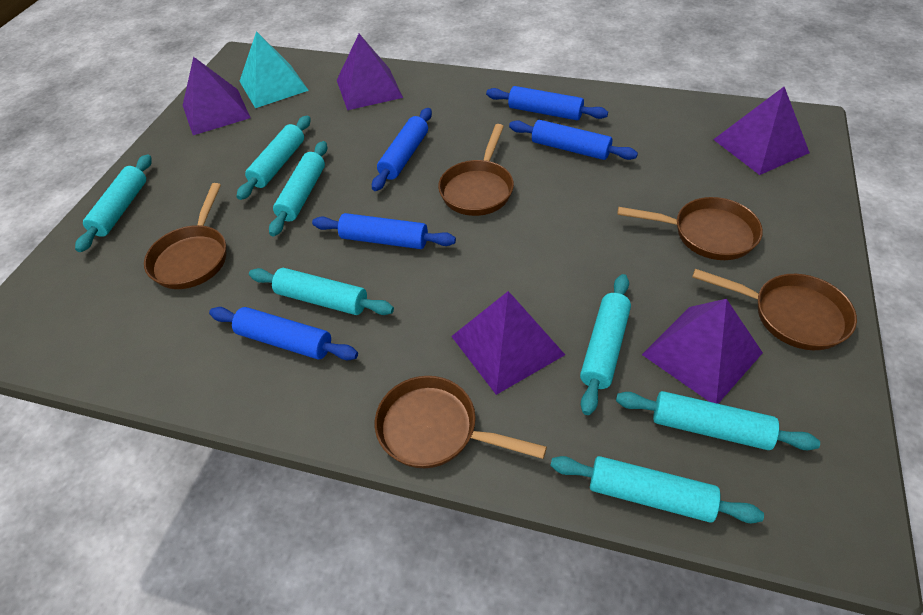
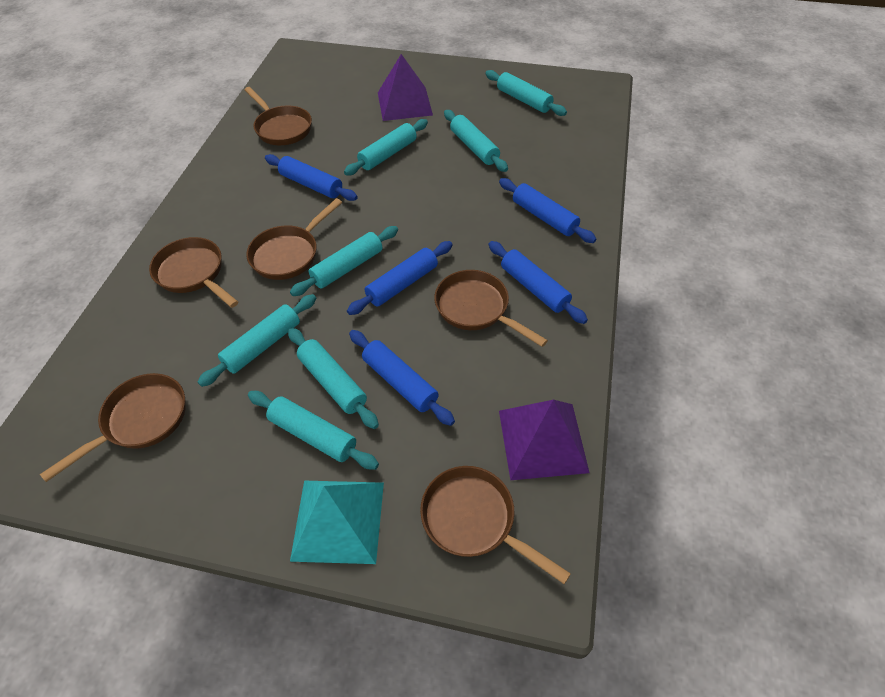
brown pan: 5 -> 6
purple pyramid: 5 -> 2

